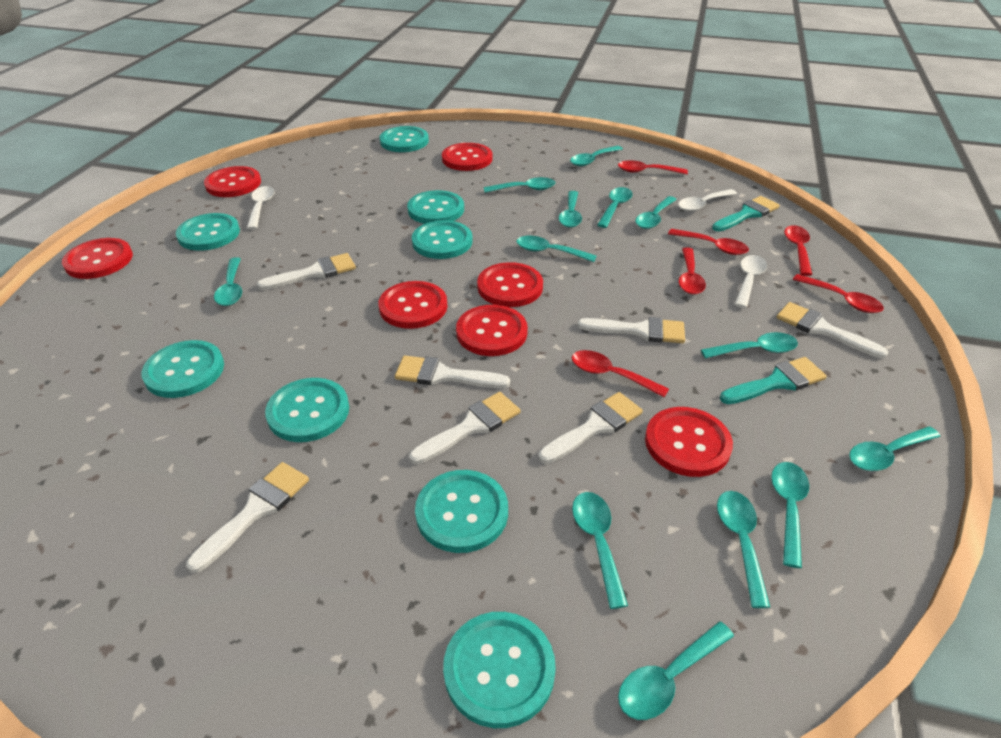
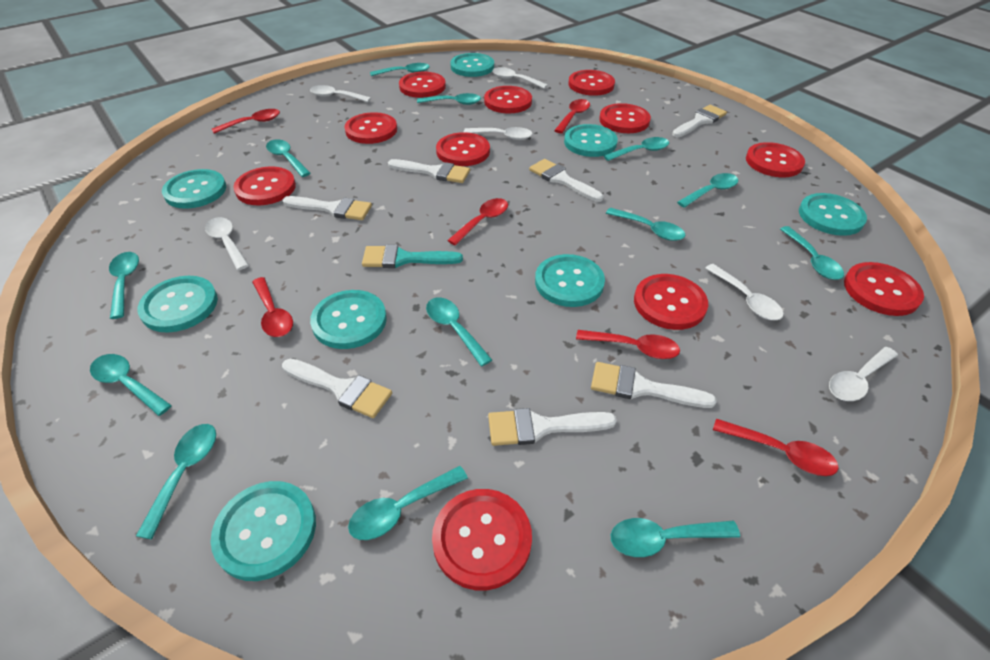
red button: 7 -> 11
turquoise brush: 2 -> 1
white spoon: 3 -> 6

